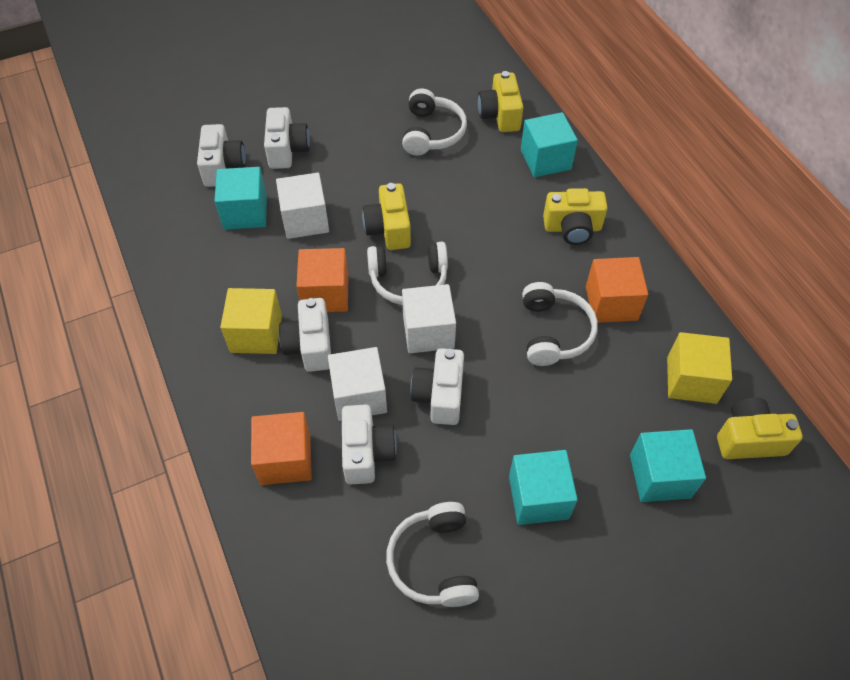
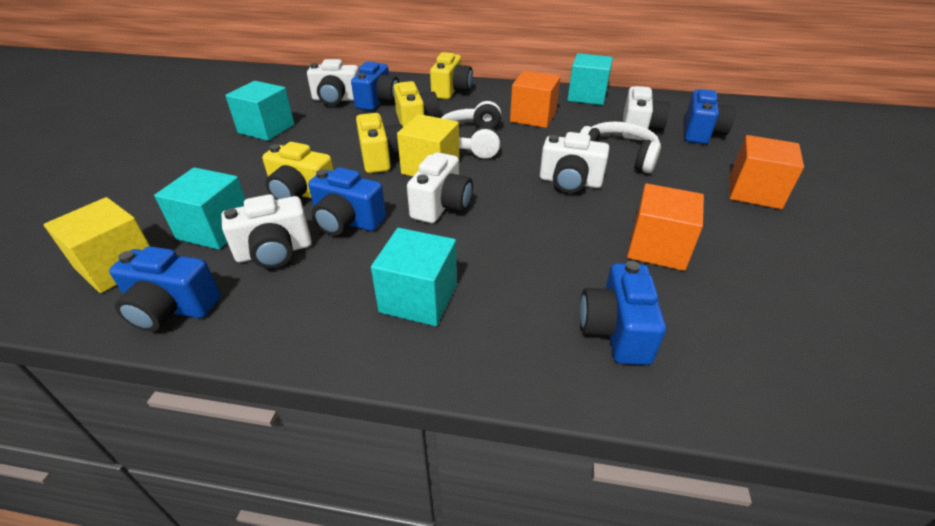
blue camera: 0 -> 5
white cube: 3 -> 0
white headphones: 4 -> 2

